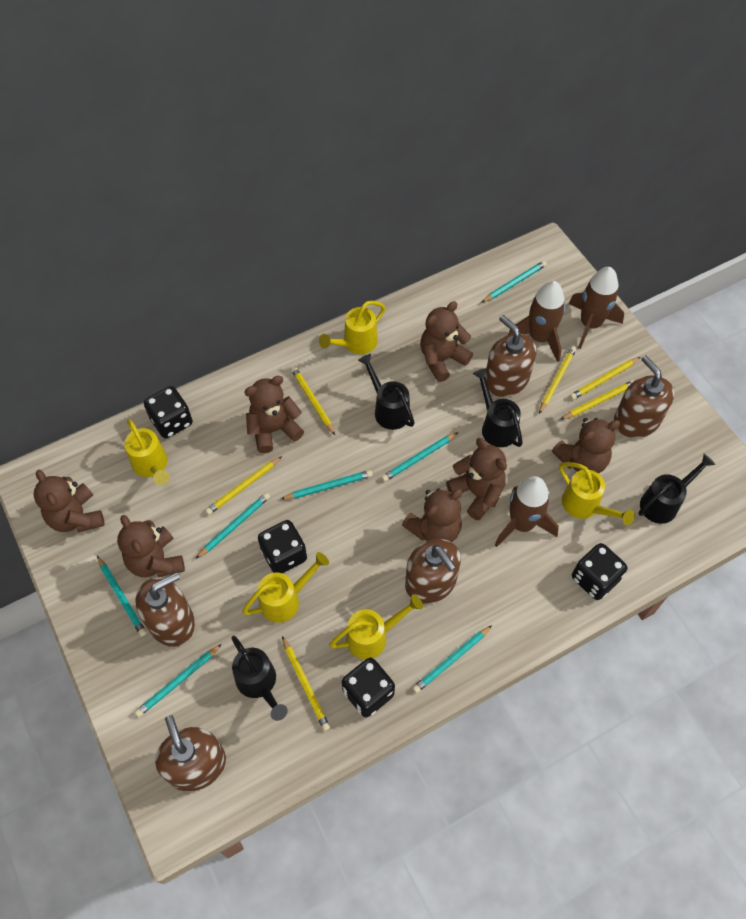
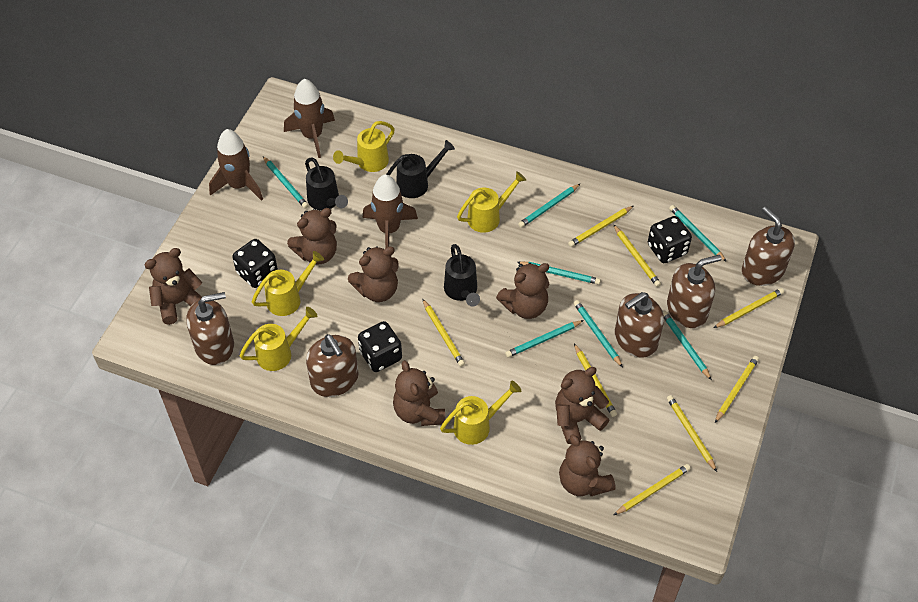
black dice: 4 -> 3
black watering can: 4 -> 3
yellow pencil: 6 -> 8

